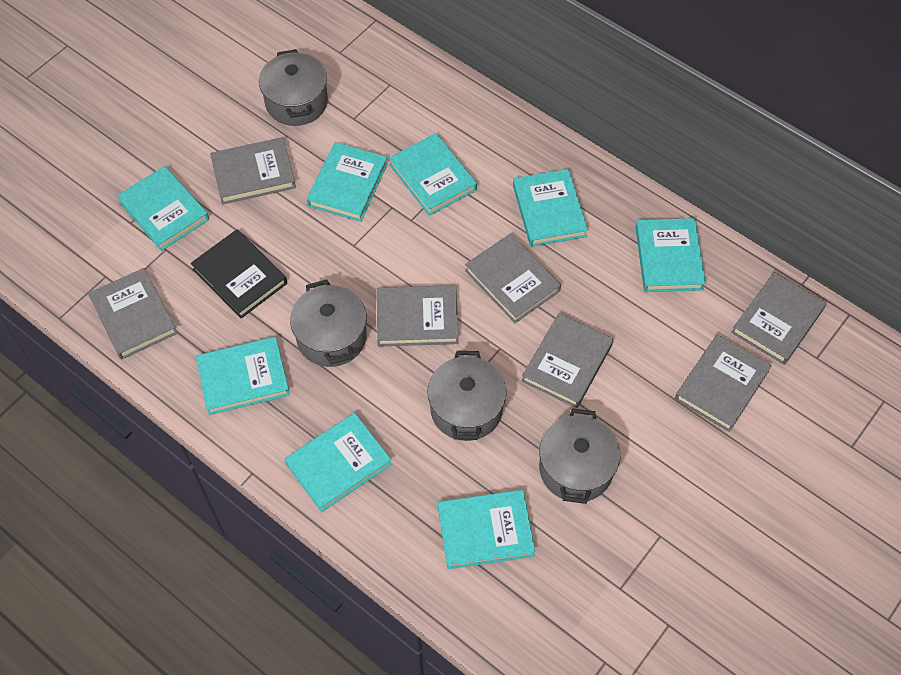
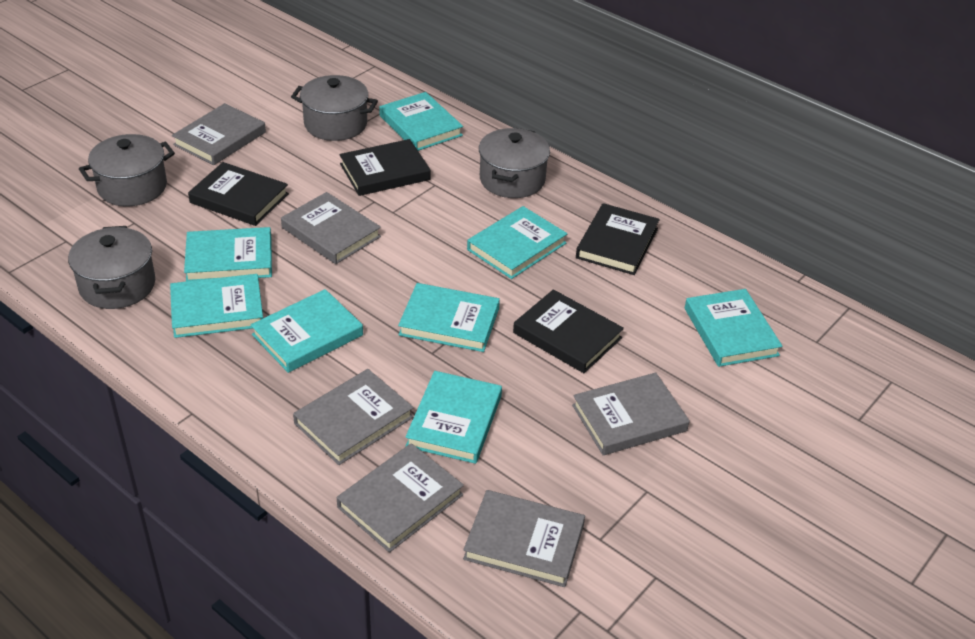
black book: 1 -> 4
grey book: 7 -> 6

